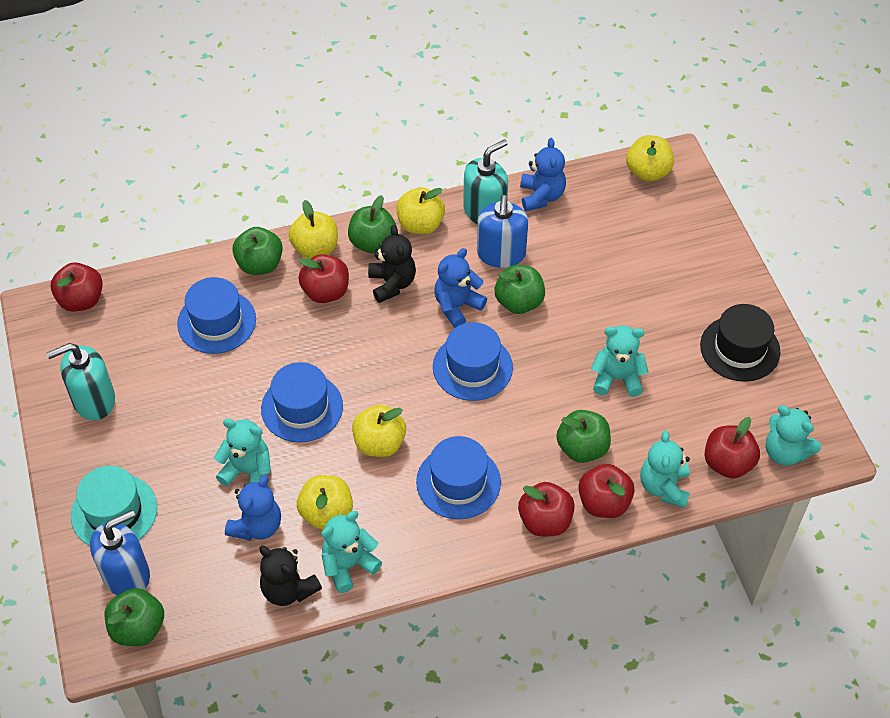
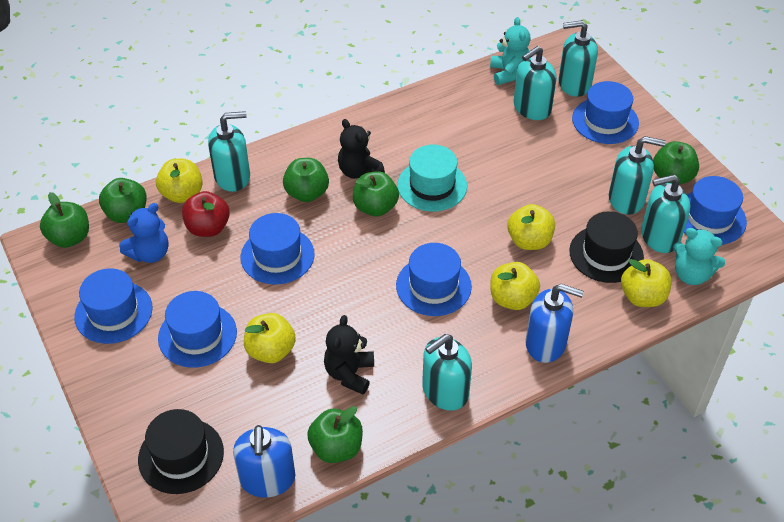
black hat: 1 -> 2
blue hat: 4 -> 6
blue teddy bear: 3 -> 1
green apple: 5 -> 6
red apple: 5 -> 1
turquoise soap dispenser: 2 -> 6
turquoise teddy bear: 5 -> 2

